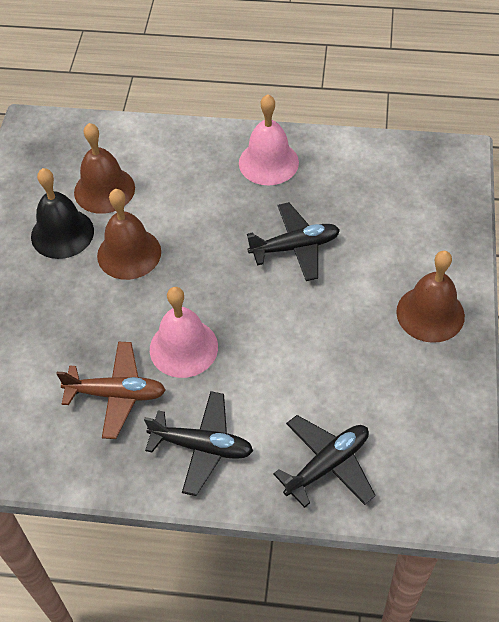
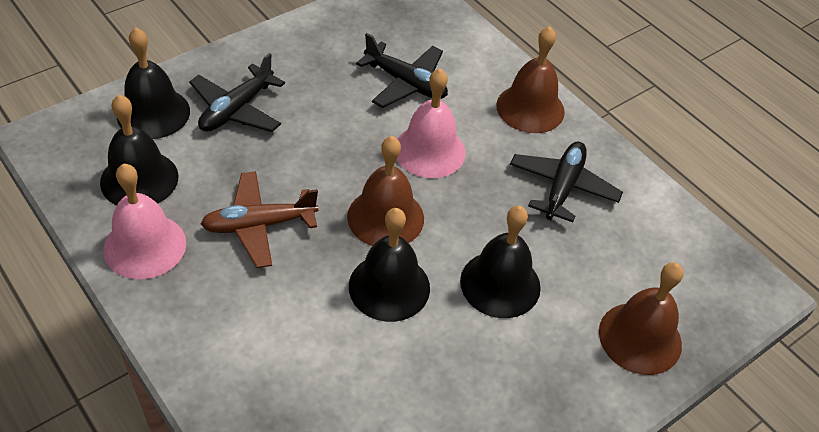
black bell: 1 -> 4

